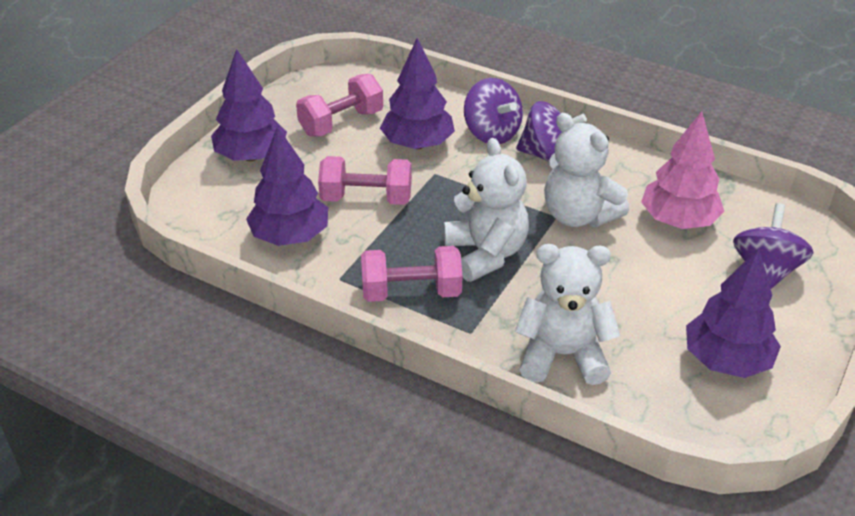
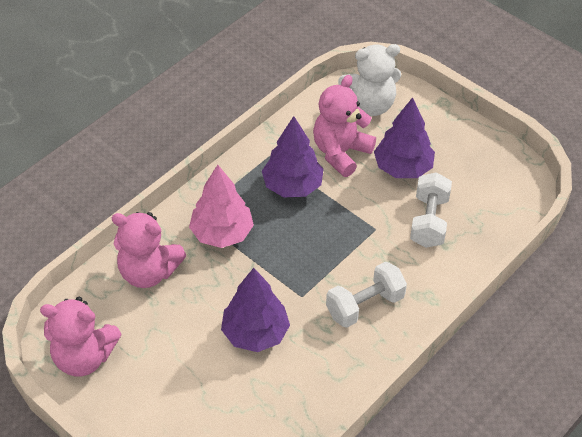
pink dumbbell: 3 -> 0
pink teddy bear: 0 -> 3
purple spinning top: 3 -> 0
purple tree: 4 -> 3
white dumbbell: 0 -> 2
white teddy bear: 3 -> 1

